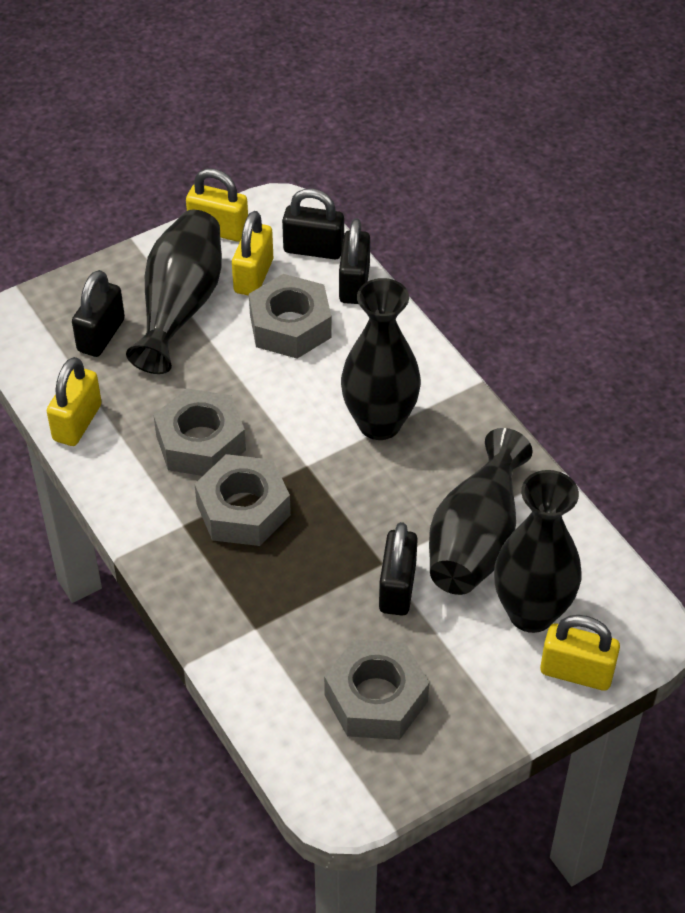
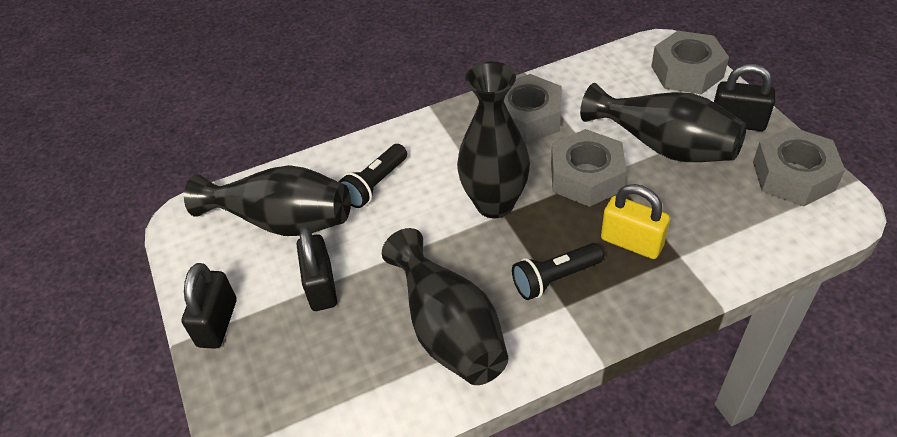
black flashlight: 0 -> 2
black padlock: 4 -> 3
yellow padlock: 4 -> 1

